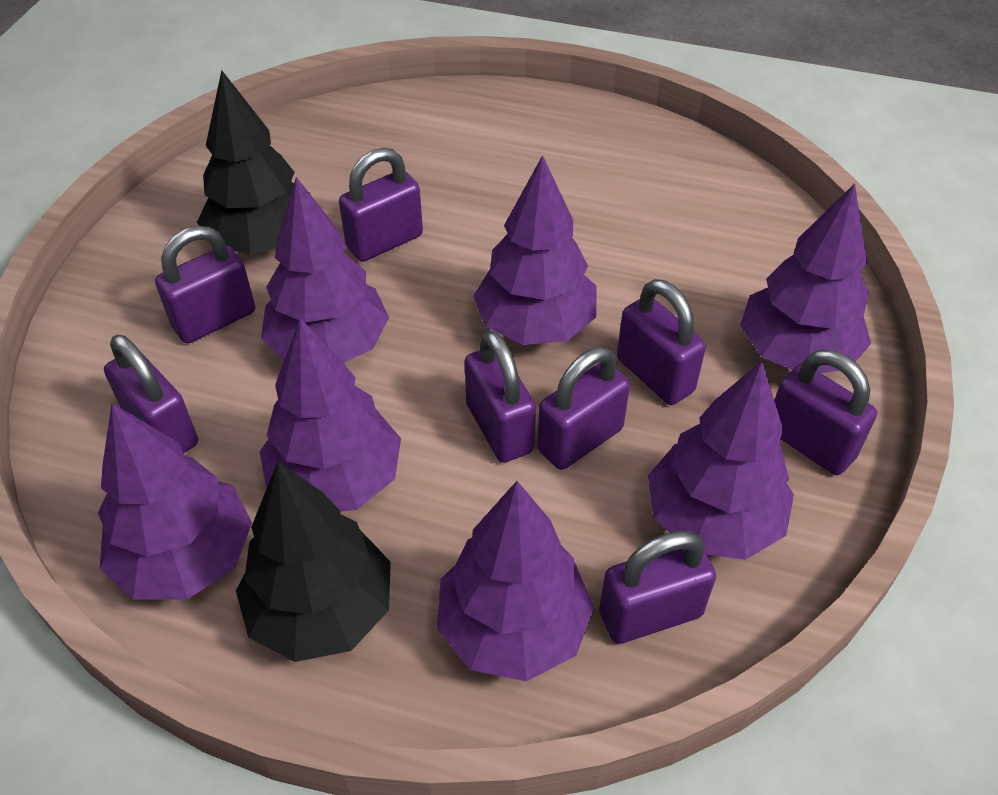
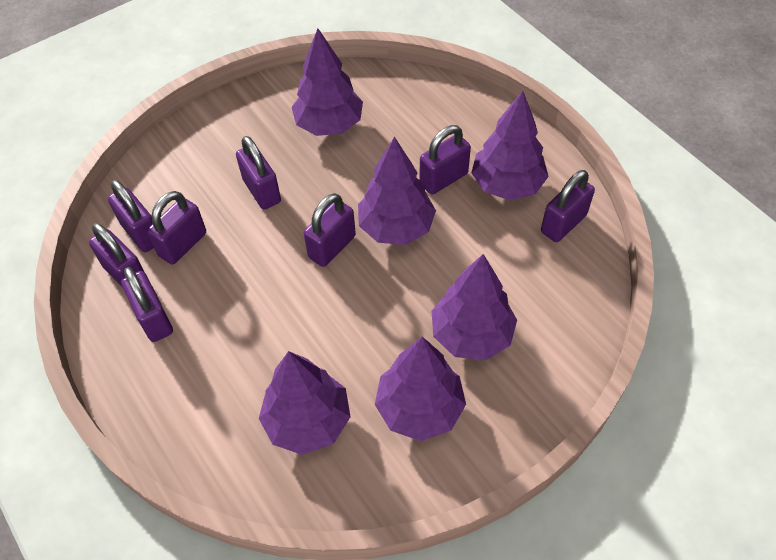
black tree: 2 -> 0
purple tree: 7 -> 6

